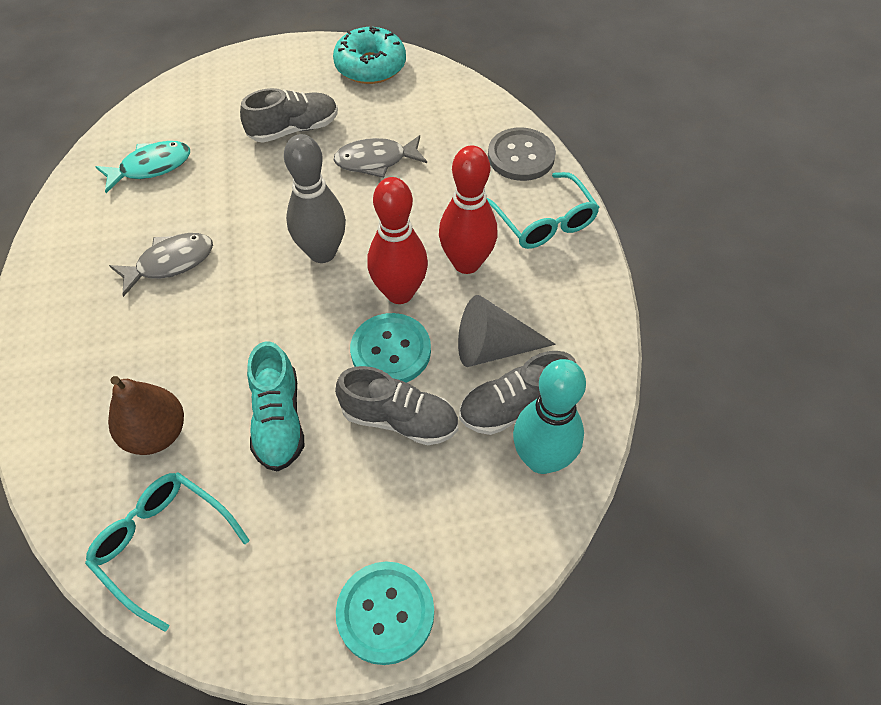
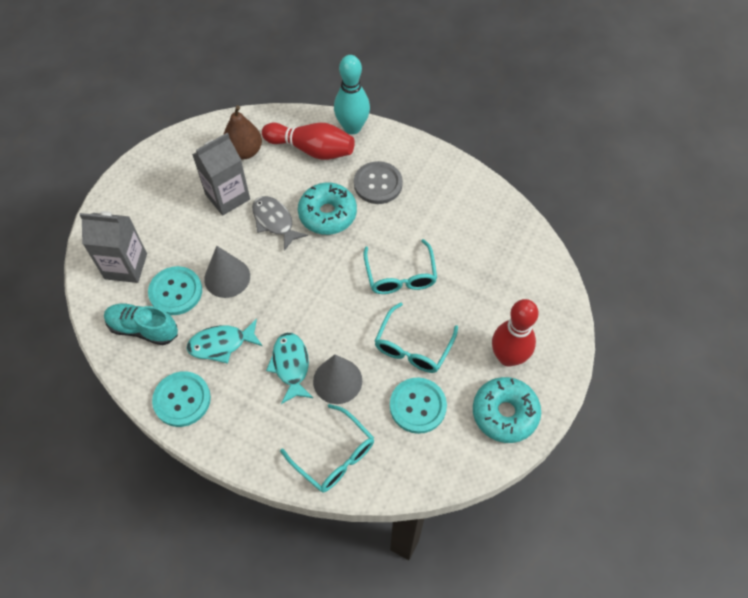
grey bowling pin: 1 -> 0
grey carton: 0 -> 2
grey cone: 1 -> 2
grey fish: 2 -> 1
grey shoe: 3 -> 0
turquoise button: 2 -> 3
turquoise donut: 1 -> 2
turquoise fish: 1 -> 2
turquoise glasses: 2 -> 3

